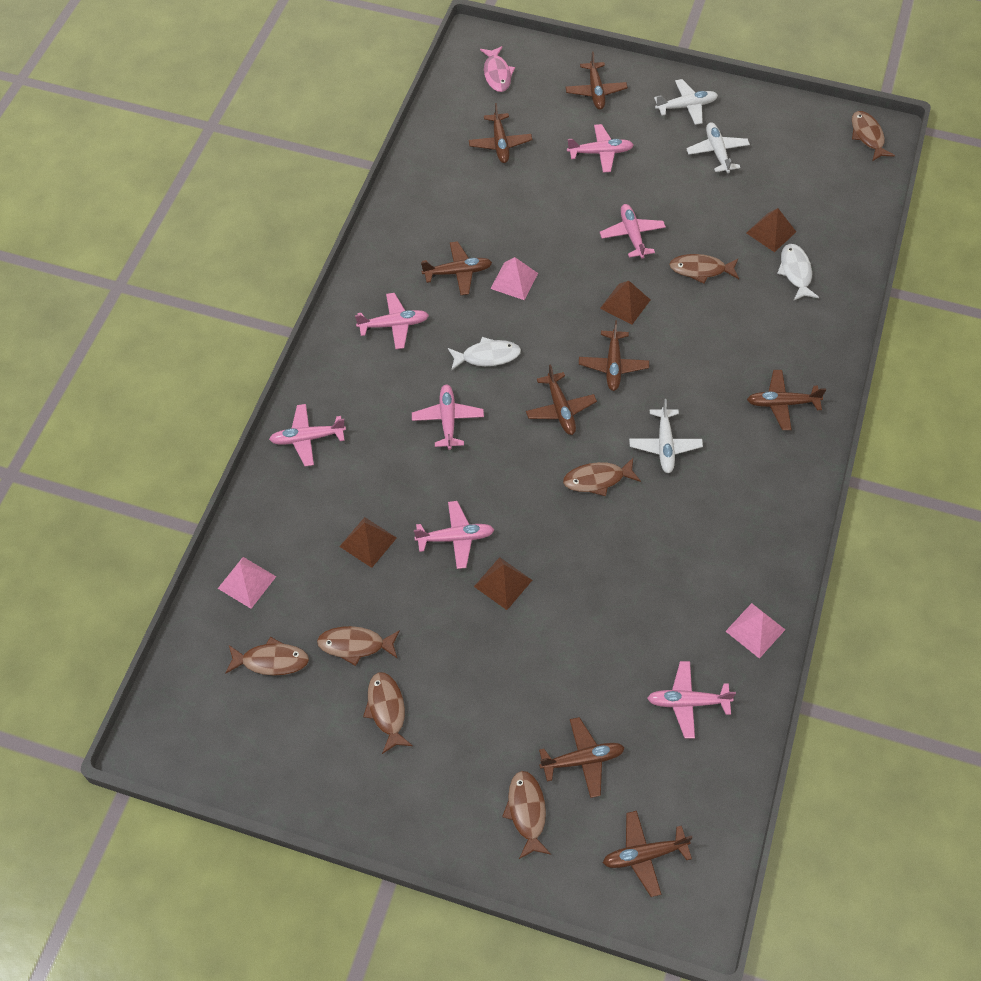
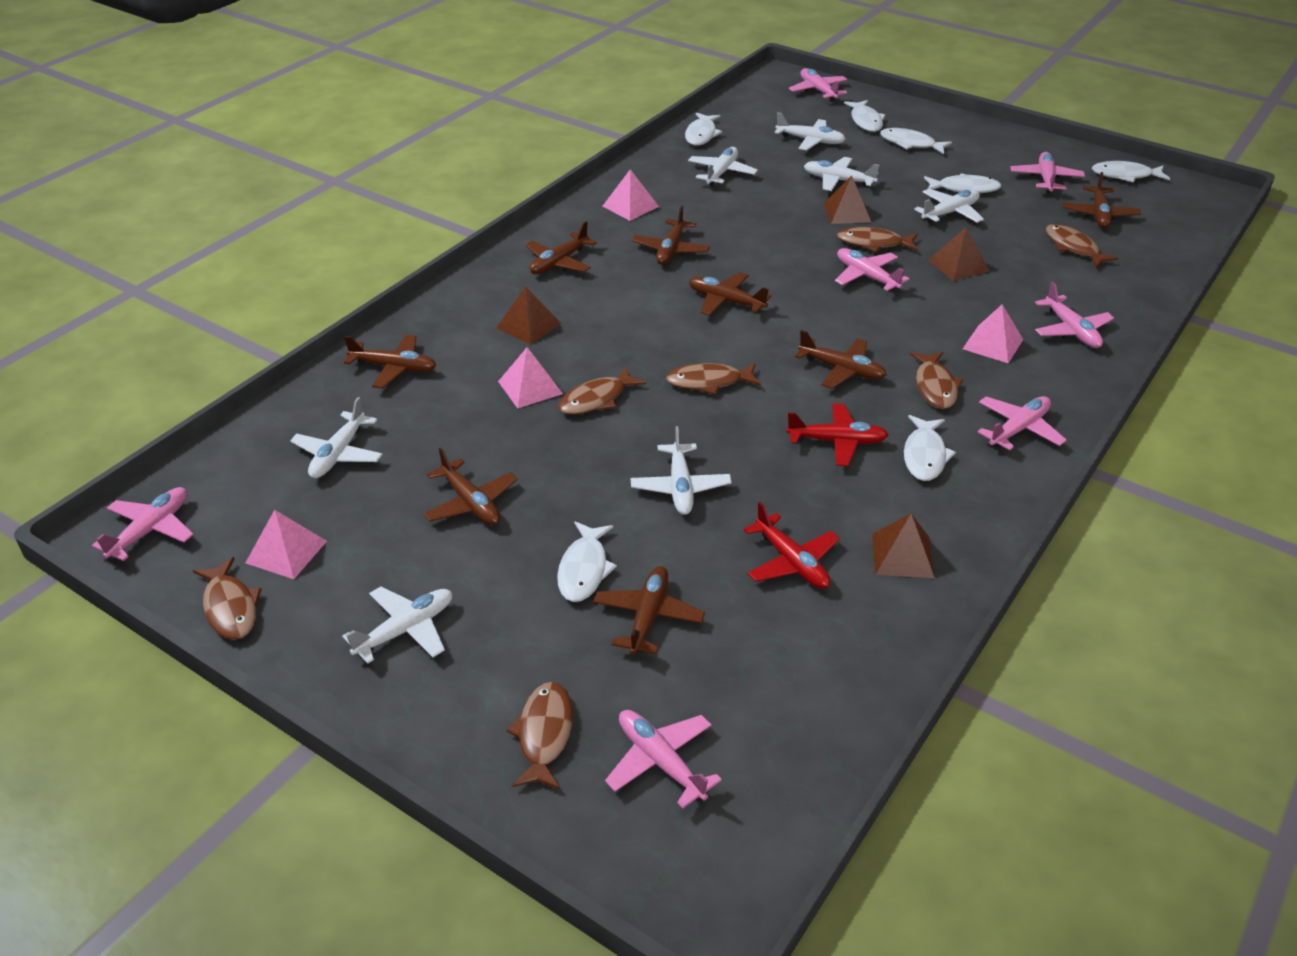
pink fish: 1 -> 0
pink pyramid: 3 -> 4
red plane: 0 -> 2
white fish: 2 -> 7
white plane: 3 -> 7

